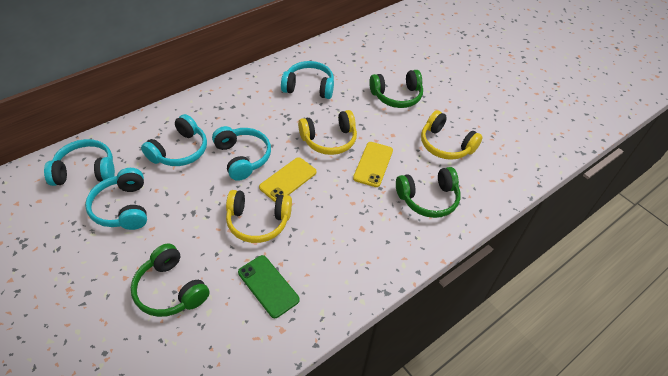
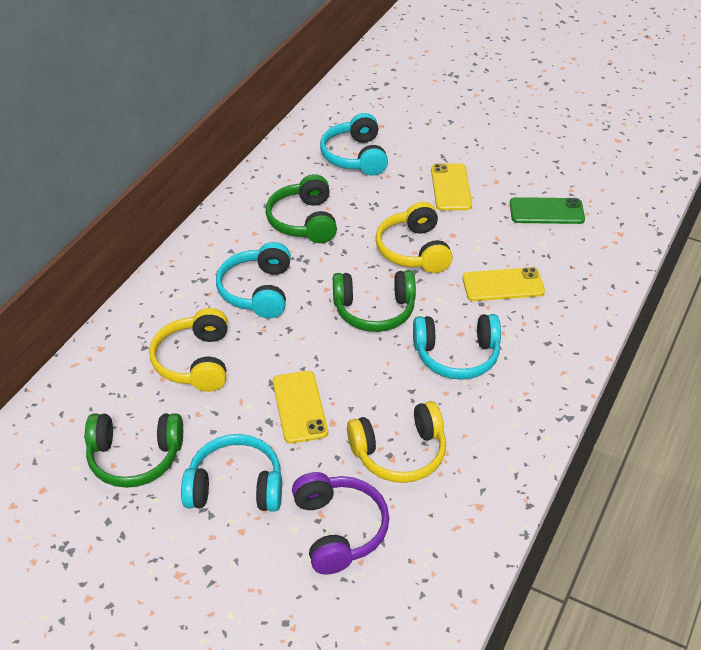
purple headphones: 0 -> 1
turquoise headphones: 5 -> 4
yellow phone: 2 -> 3

